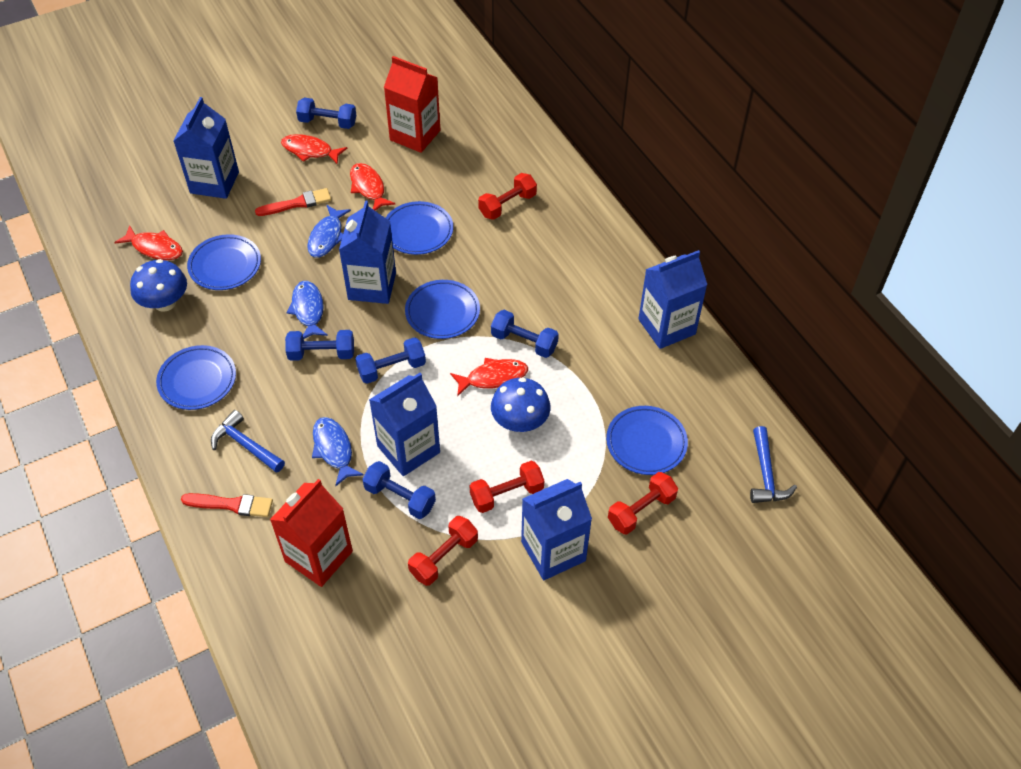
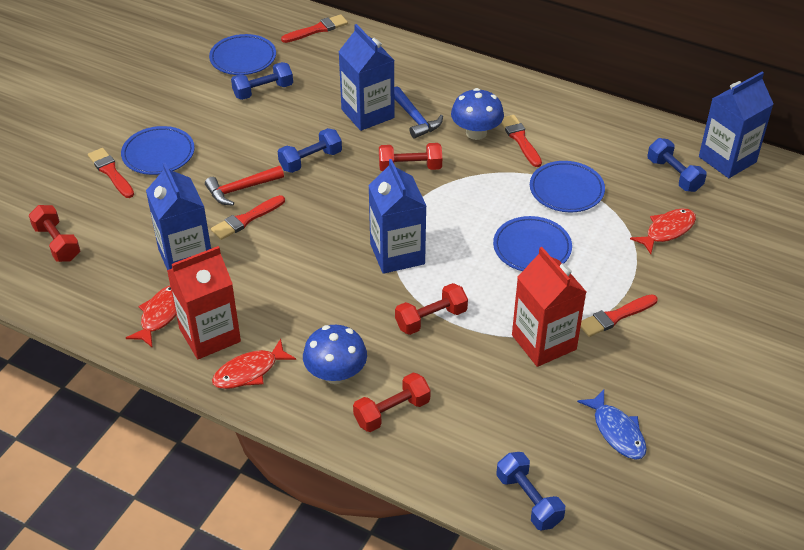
blue carton: 5 -> 4
blue dumbbell: 5 -> 4
blue fish: 3 -> 1
blue hammer: 2 -> 1
blue plate: 5 -> 4
red brush: 2 -> 5
red fish: 4 -> 3
red hammer: 0 -> 1

